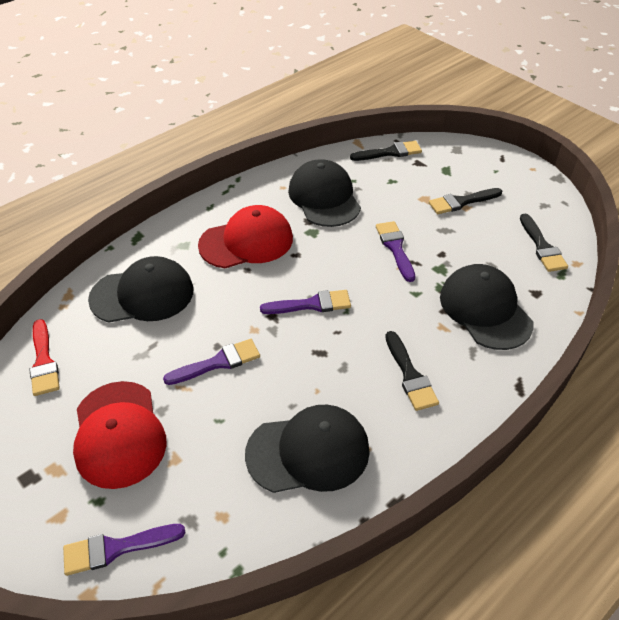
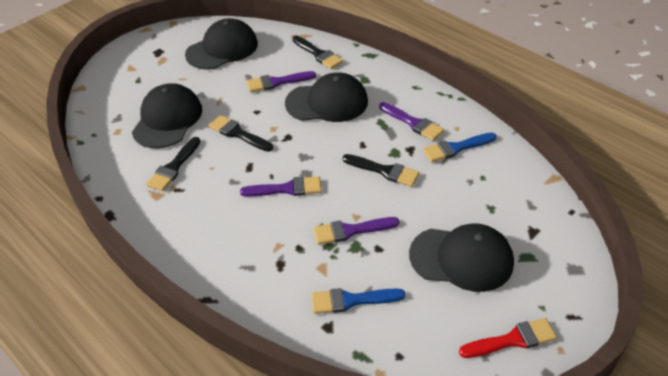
blue brush: 0 -> 2
red cap: 2 -> 0

